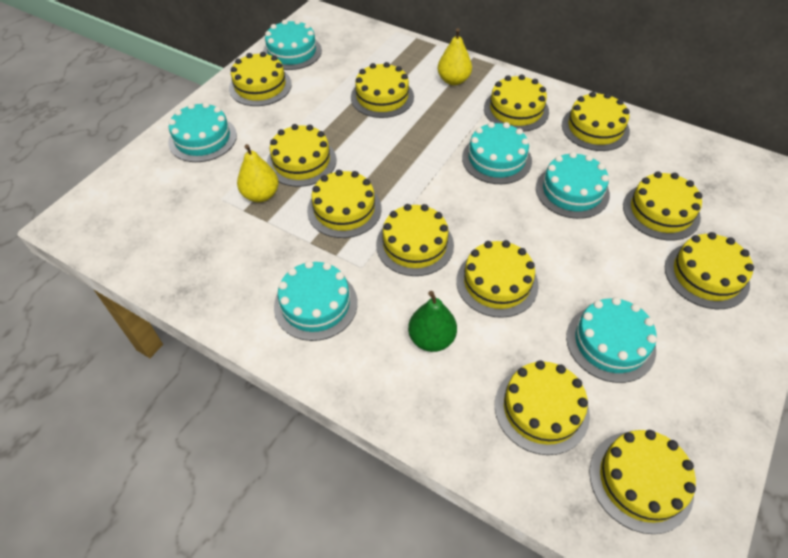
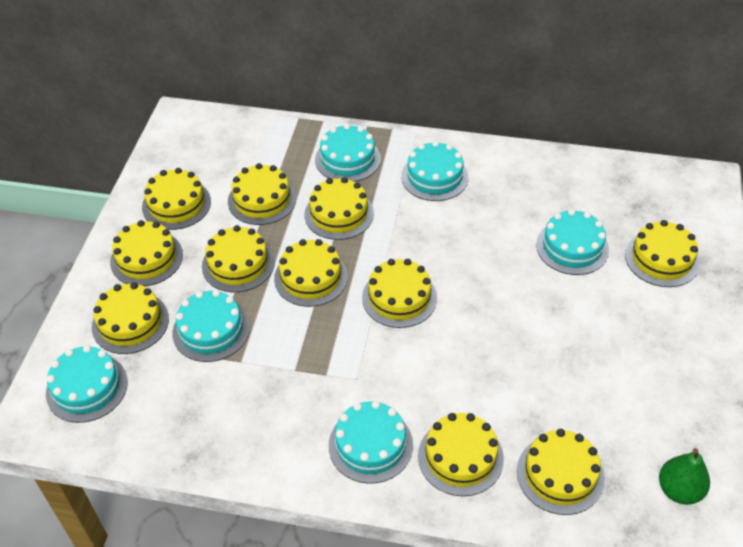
yellow cake: 12 -> 11
yellow pear: 2 -> 0

